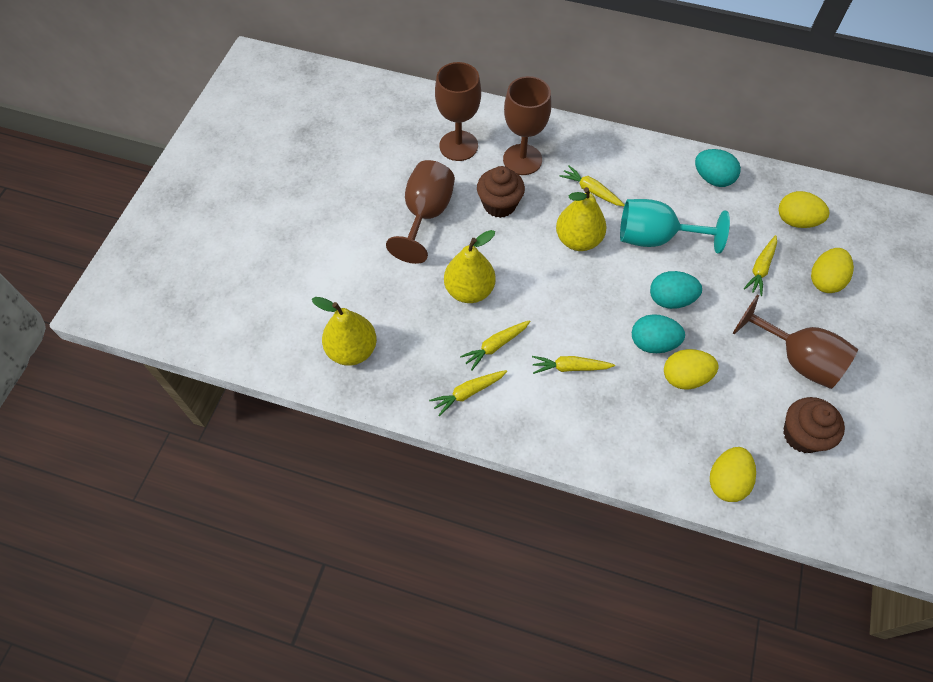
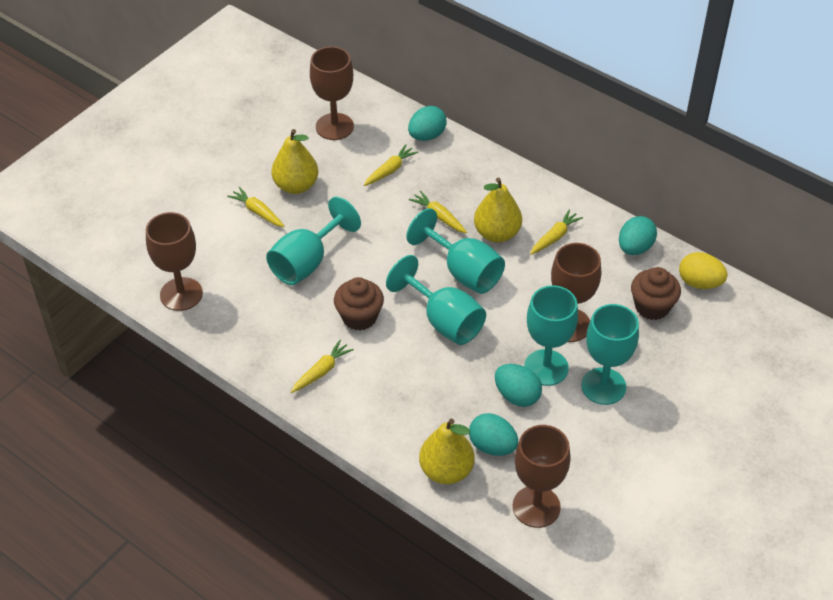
turquoise egg: 3 -> 4
turquoise goblet: 1 -> 5
yellow egg: 4 -> 1

